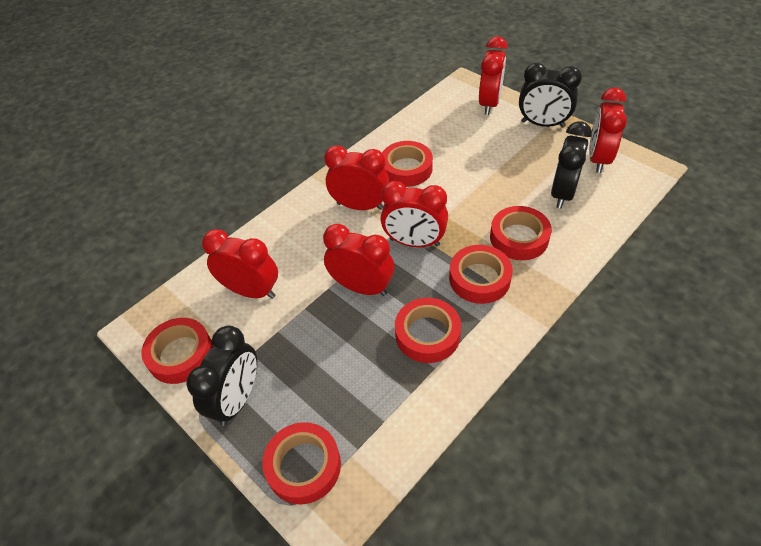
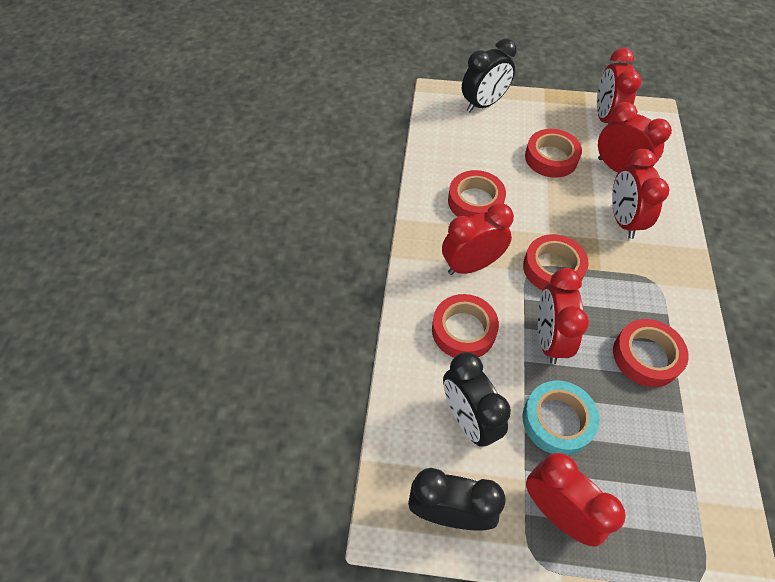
red tape: 6 -> 5
turquoise tape: 0 -> 1

